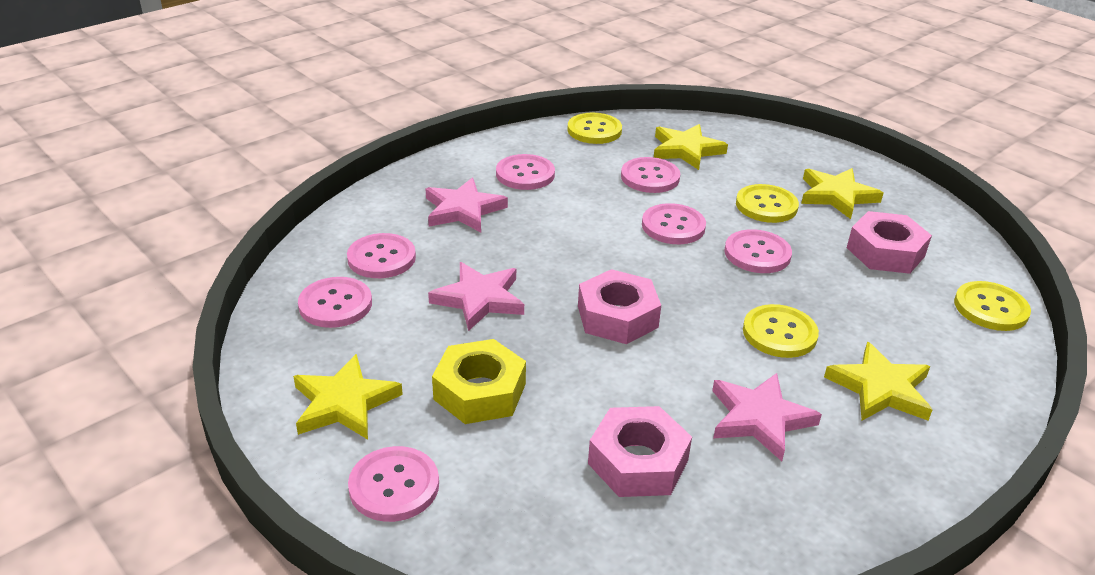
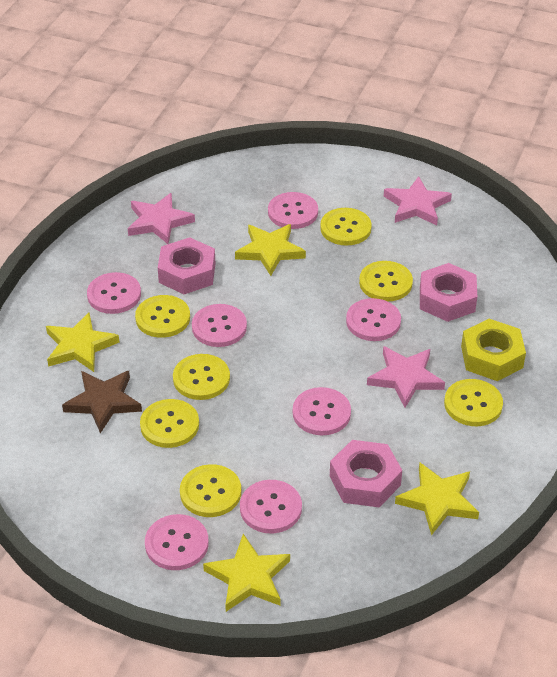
brown star: 0 -> 1
yellow button: 4 -> 7

